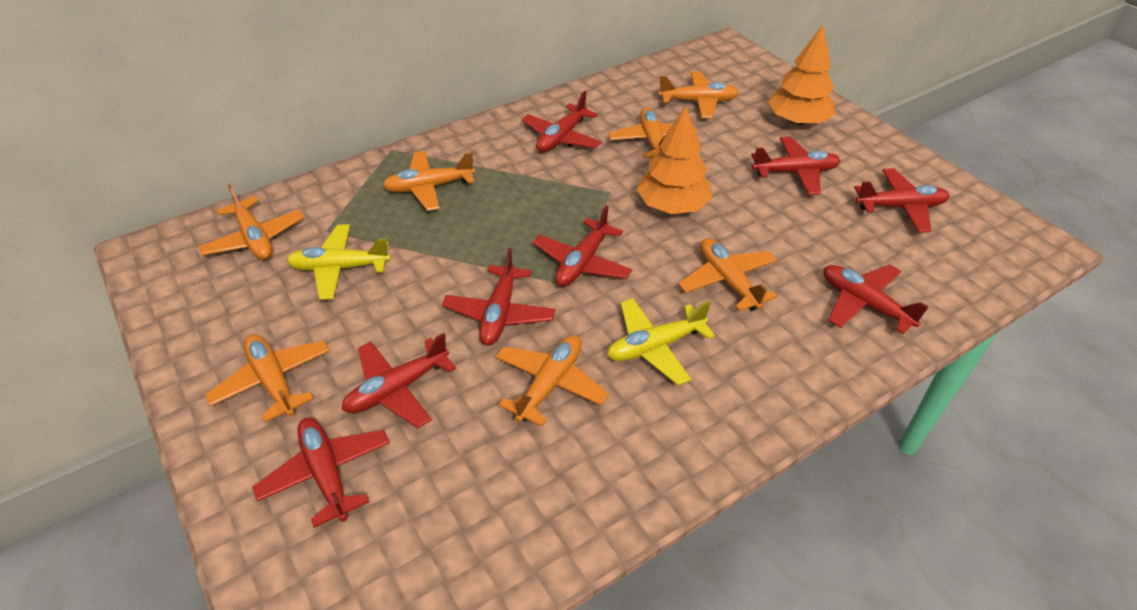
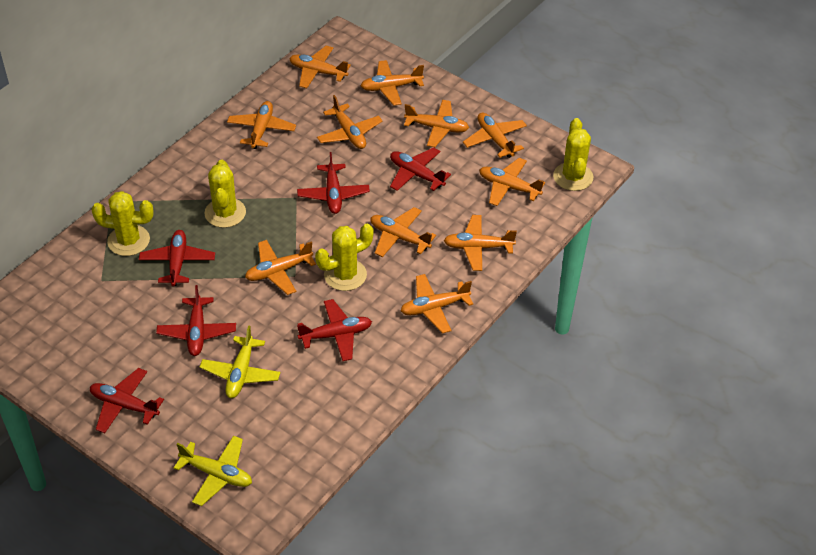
orange plane: 7 -> 11
orange tree: 2 -> 0
red plane: 8 -> 6
yellow cactus: 0 -> 4

